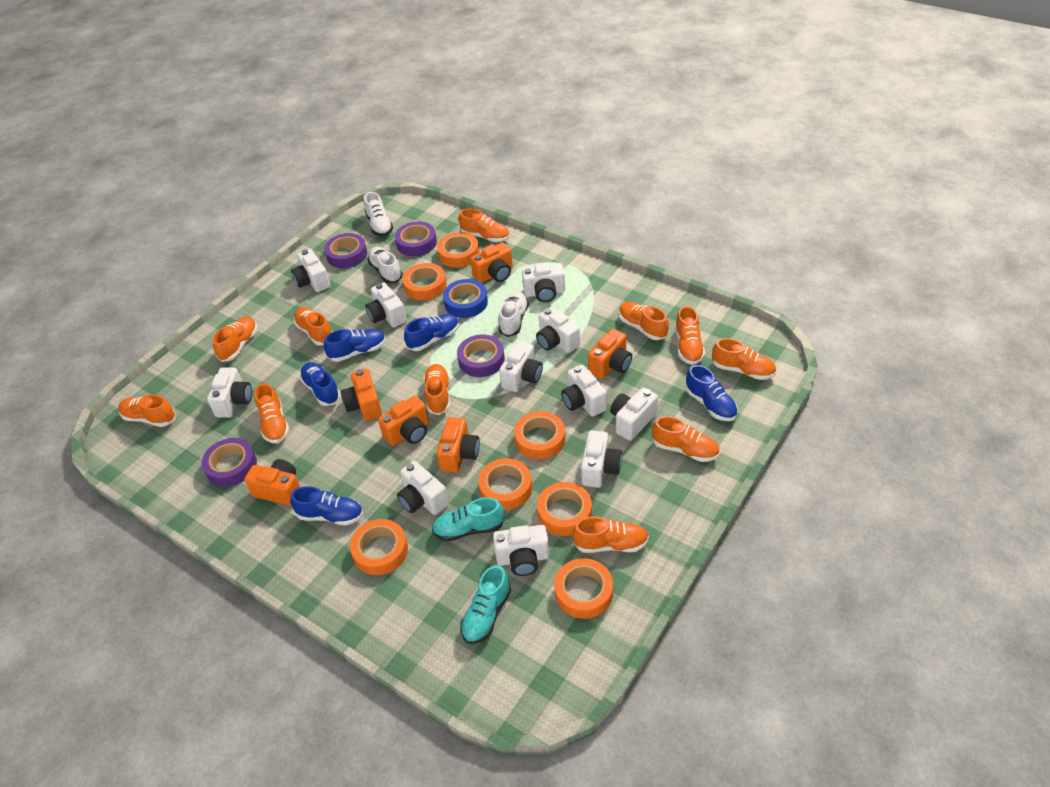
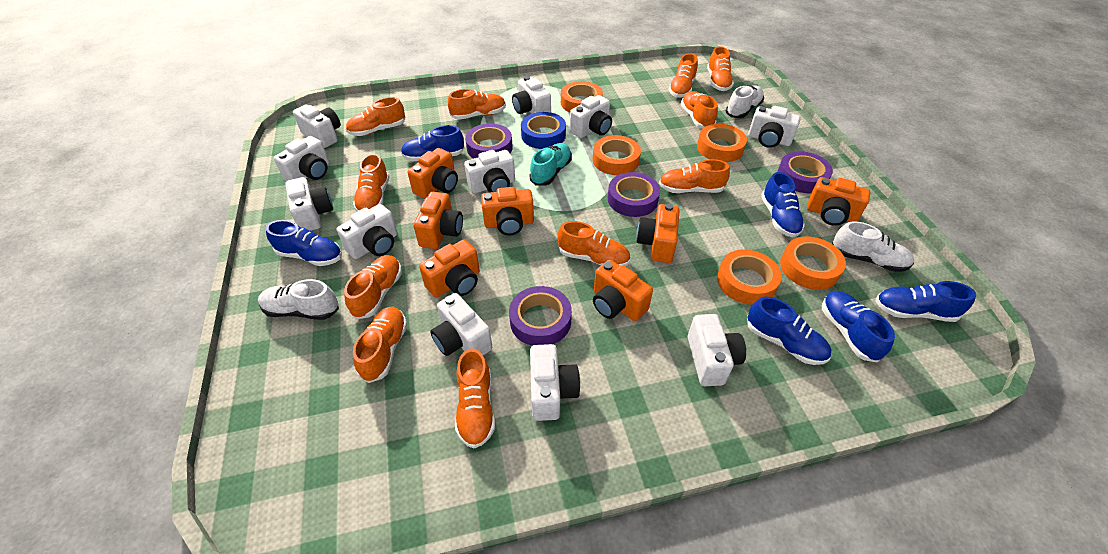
blue shoe: 5 -> 6
orange camera: 6 -> 7
orange tape: 7 -> 5
turquoise shoe: 2 -> 1

